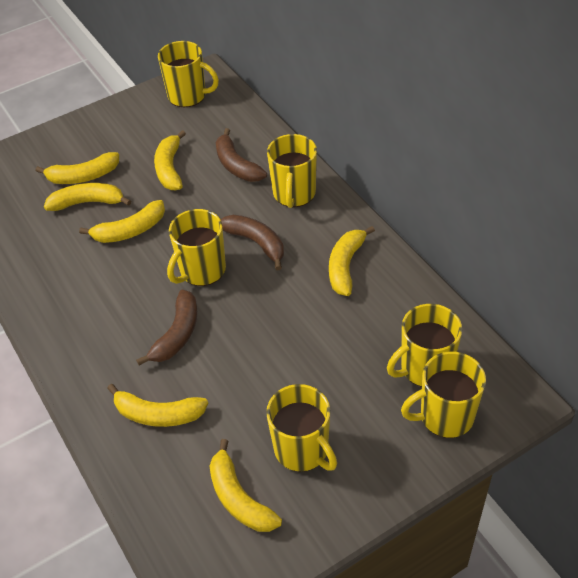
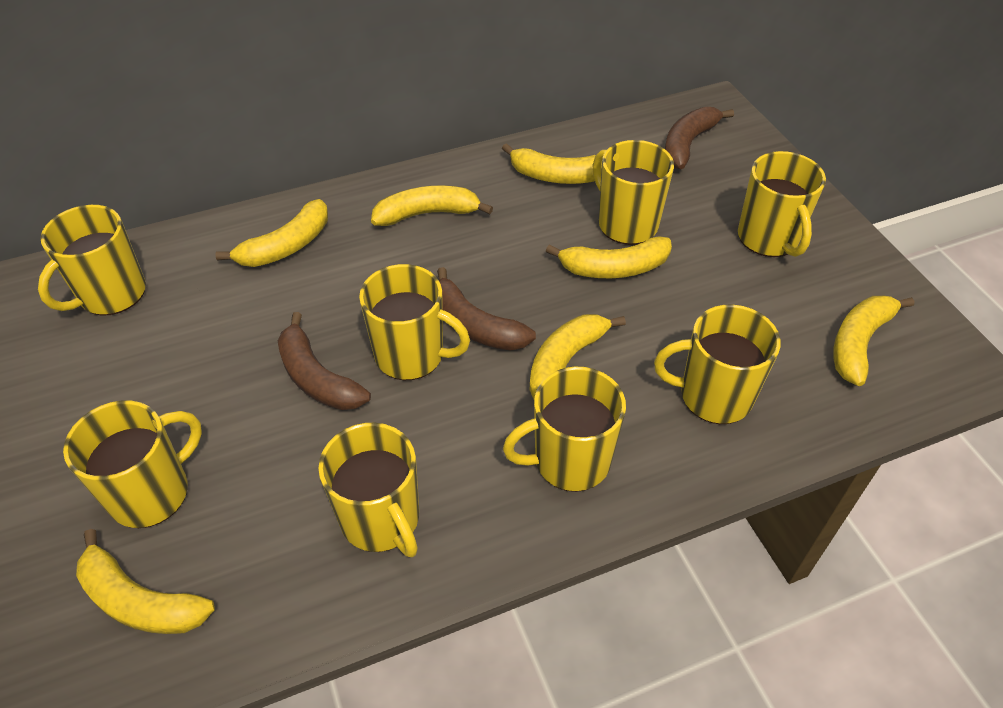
yellow mug: 6 -> 8

